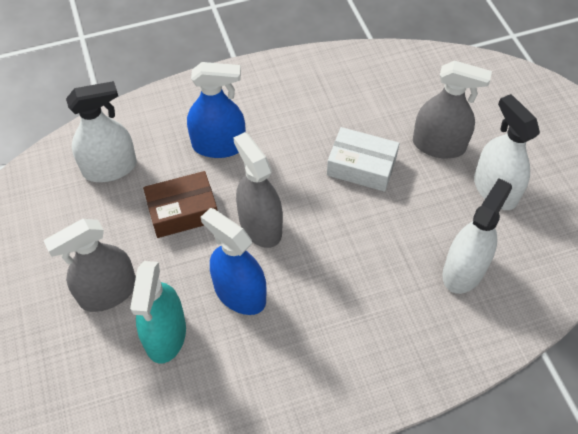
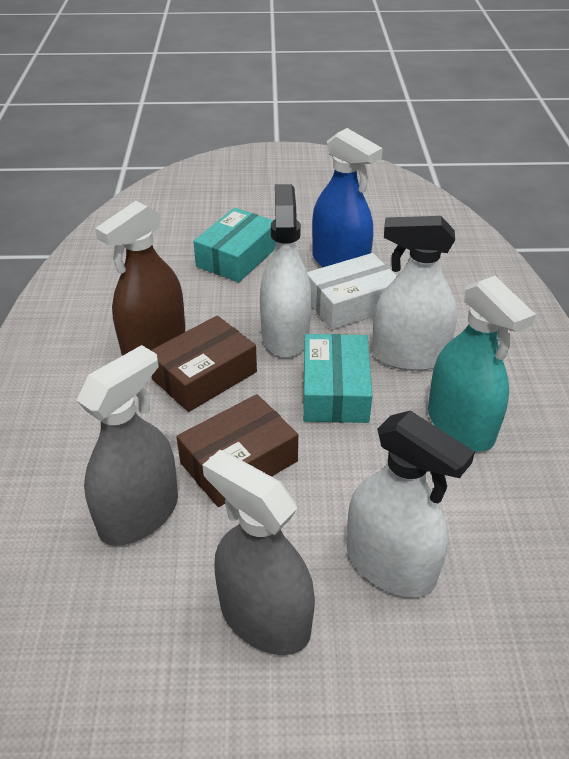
blue spray bottle: 2 -> 1
brown box: 1 -> 2
brown spray bottle: 0 -> 1
grey spray bottle: 3 -> 2
turquoise box: 0 -> 2

